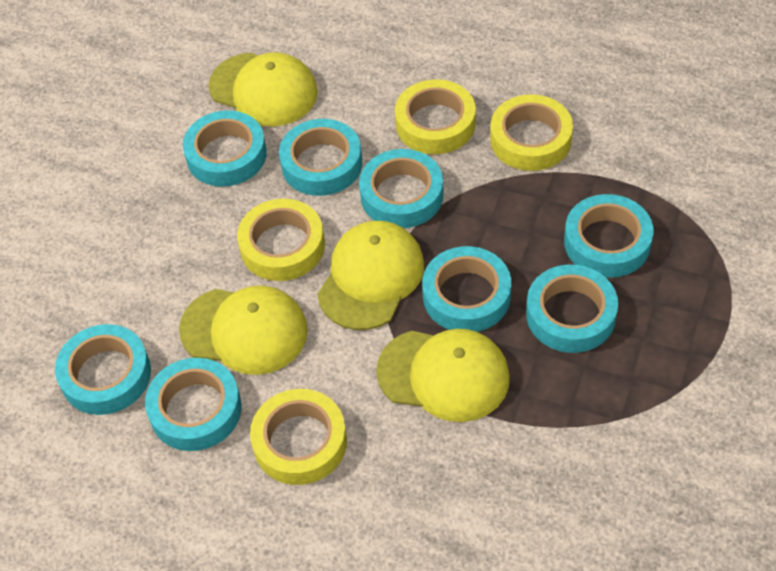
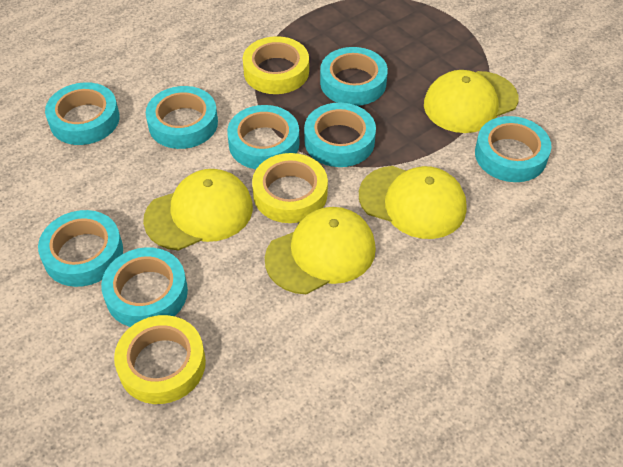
yellow tape: 4 -> 3

